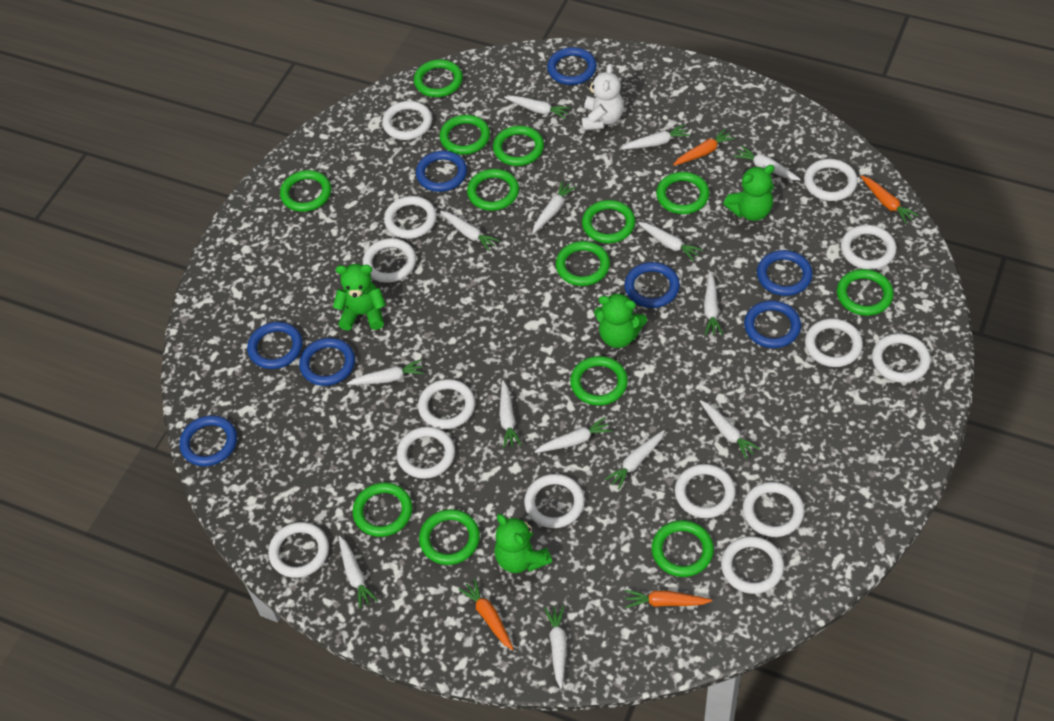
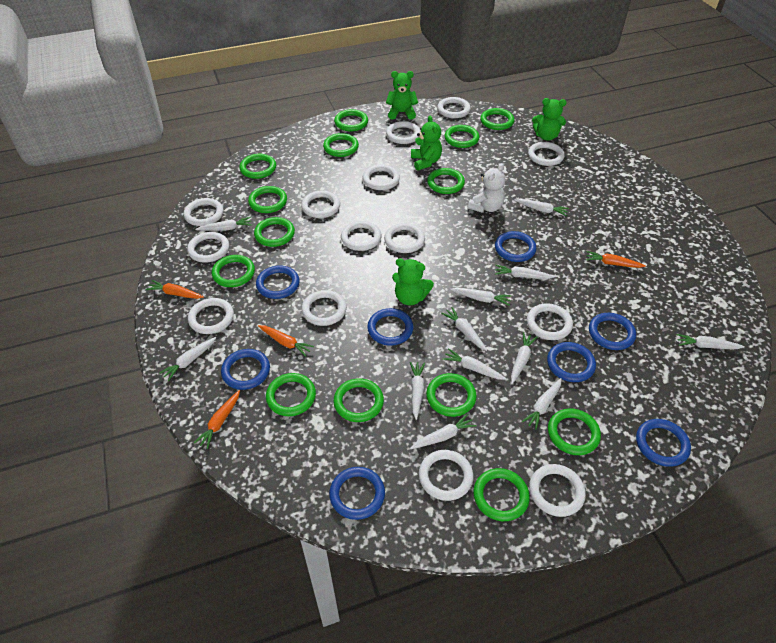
green ring: 13 -> 14
white carrot: 14 -> 12

